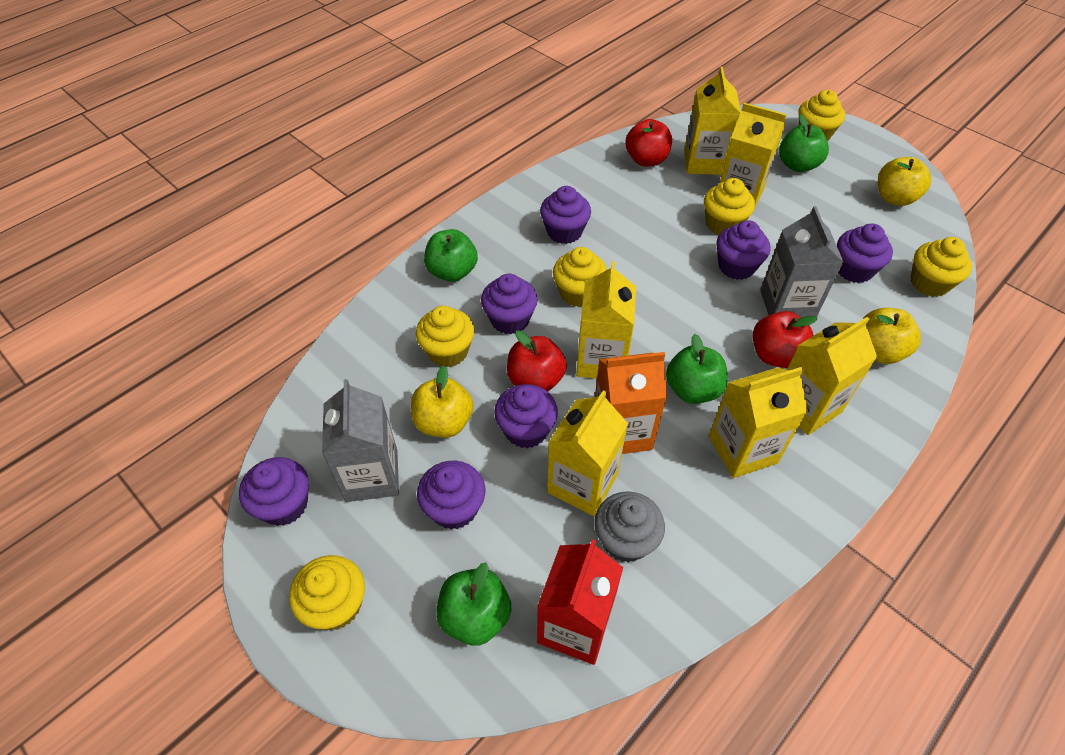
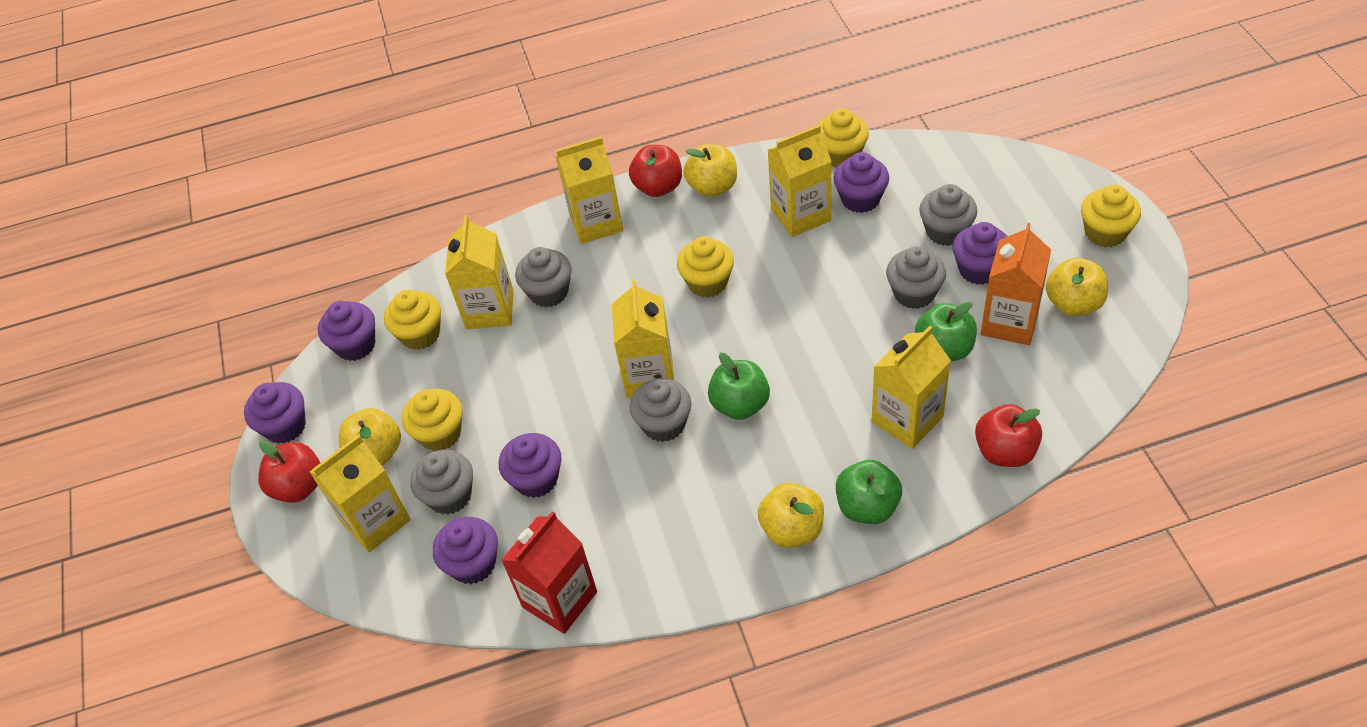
green apple: 4 -> 3
grey carton: 2 -> 0
grey cupcake: 1 -> 5
purple cupcake: 7 -> 6
yellow apple: 3 -> 4
yellow cupcake: 6 -> 5

